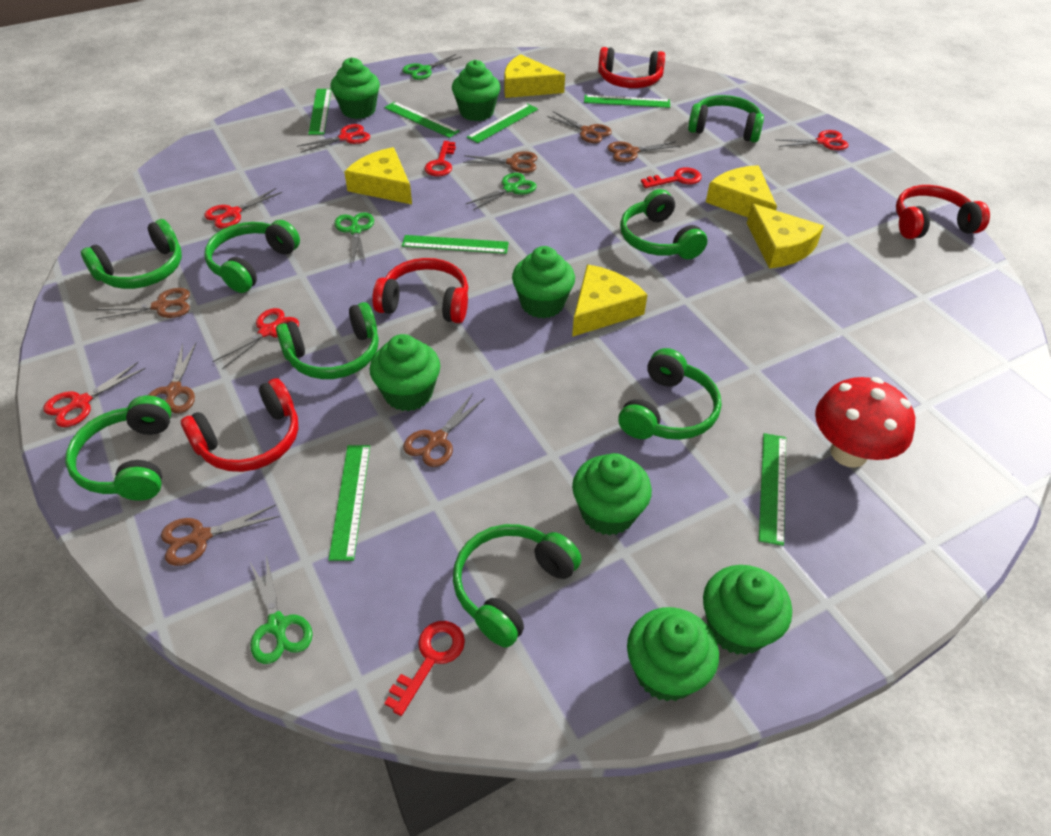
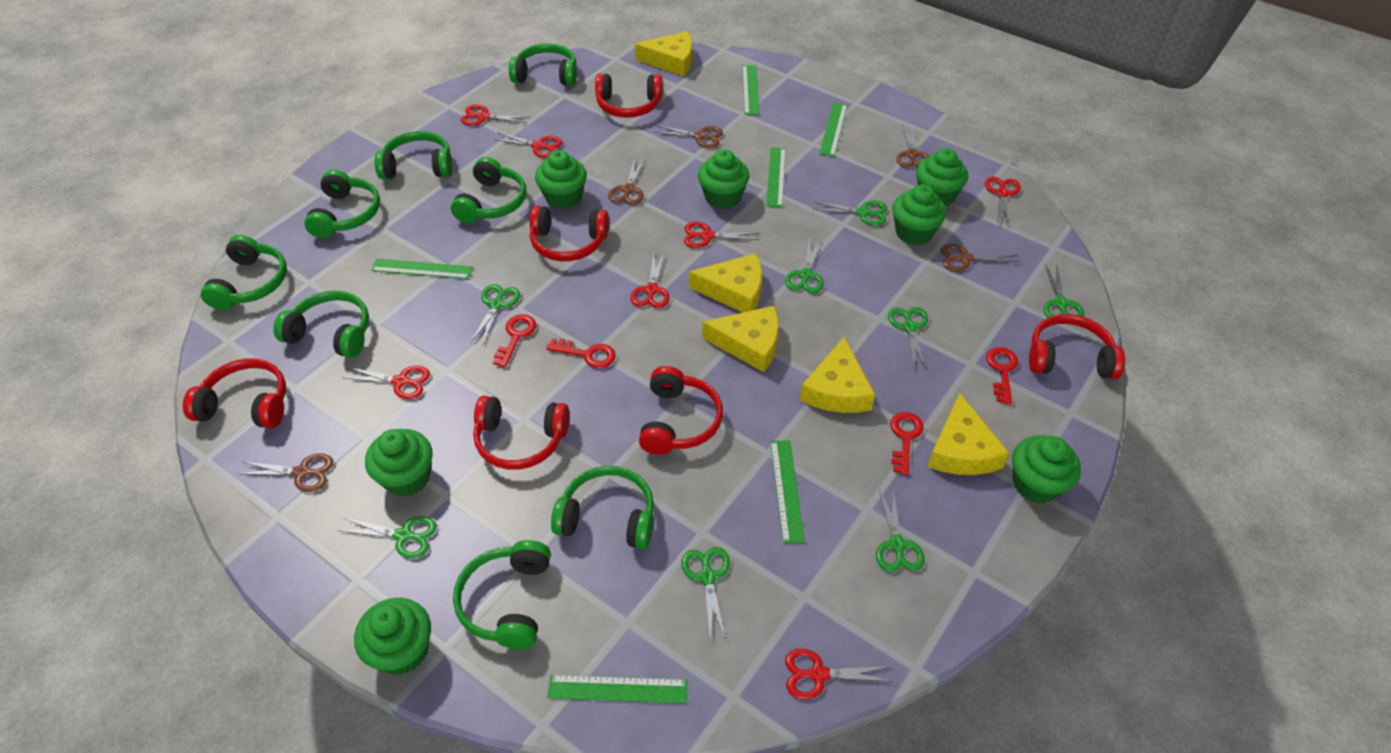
brown scissors: 7 -> 5
green ruler: 7 -> 6
green scissors: 4 -> 8
red headphones: 4 -> 6
red key: 3 -> 4
red mushroom: 1 -> 0
red scissors: 5 -> 7

